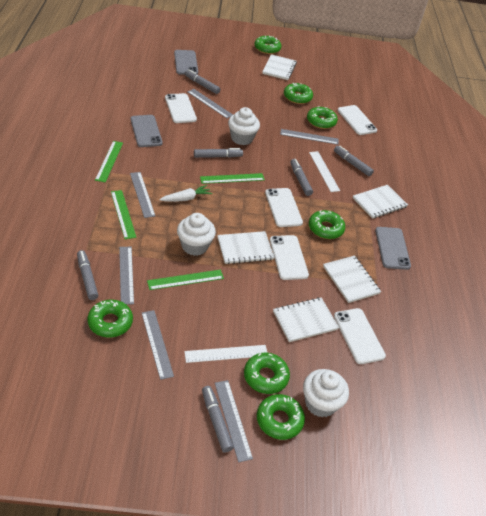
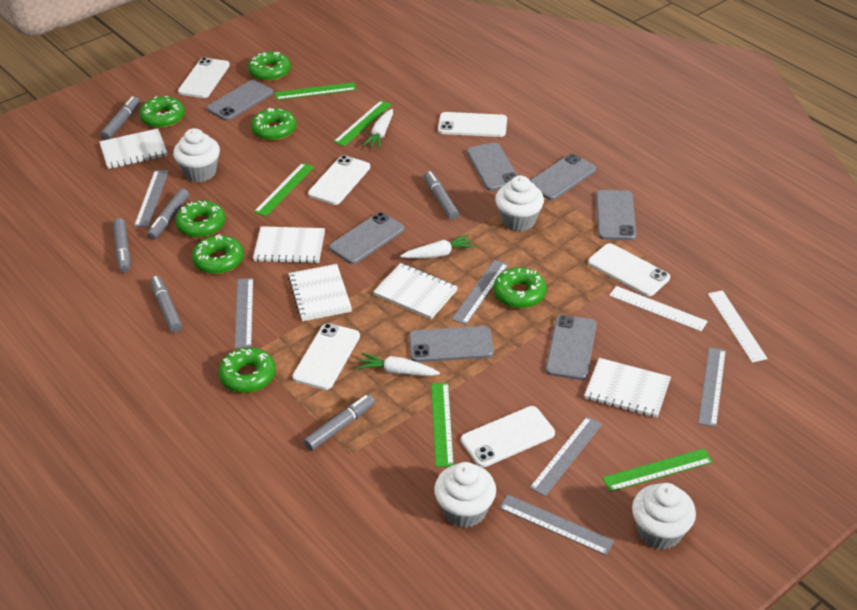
green ruler: 4 -> 5
grey phone: 3 -> 7
white carrot: 1 -> 3
white cupcake: 3 -> 4
white phone: 5 -> 6

